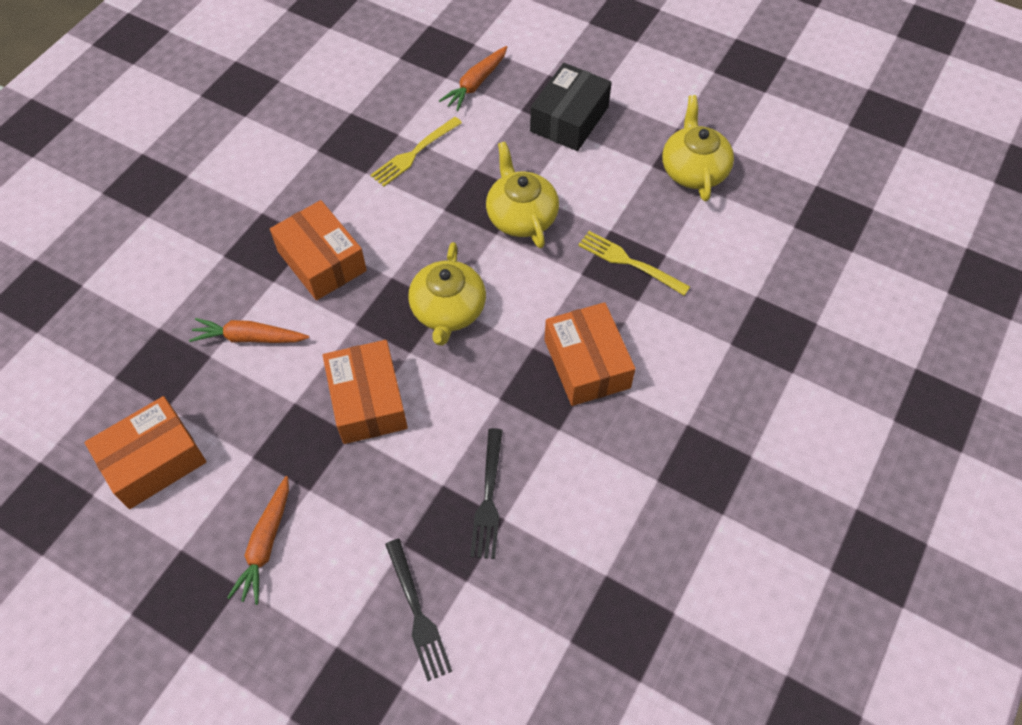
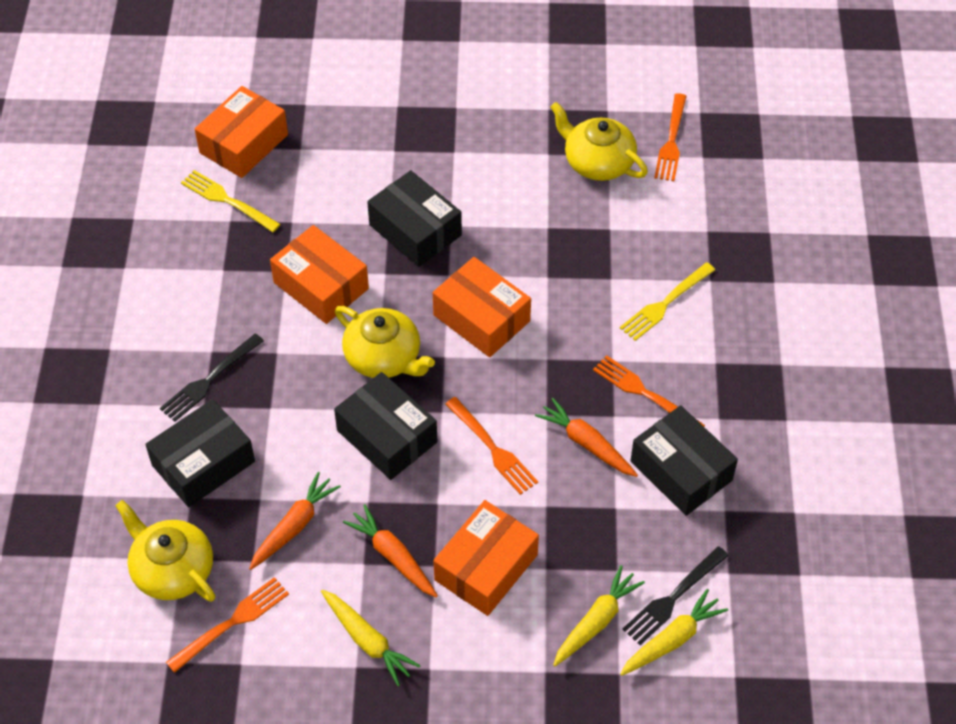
black box: 1 -> 4
orange fork: 0 -> 4
yellow carrot: 0 -> 3

